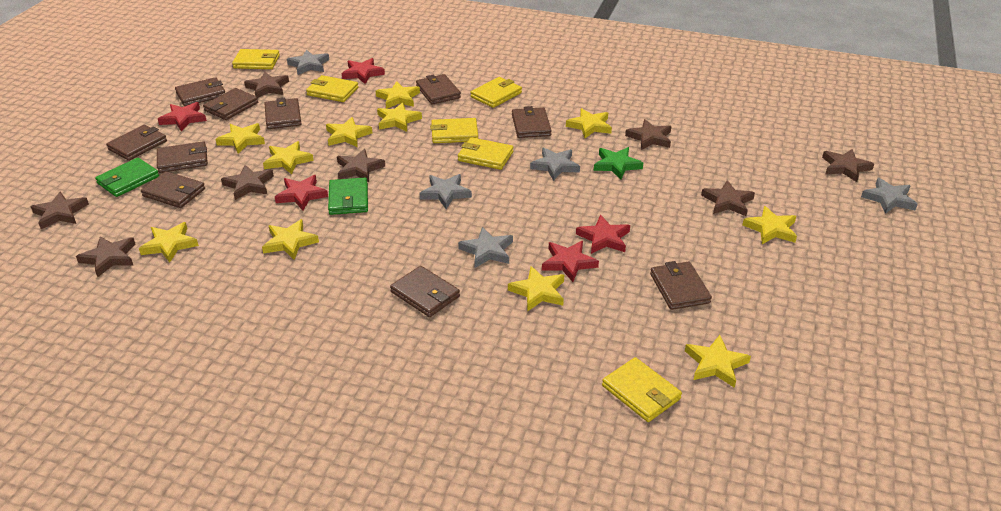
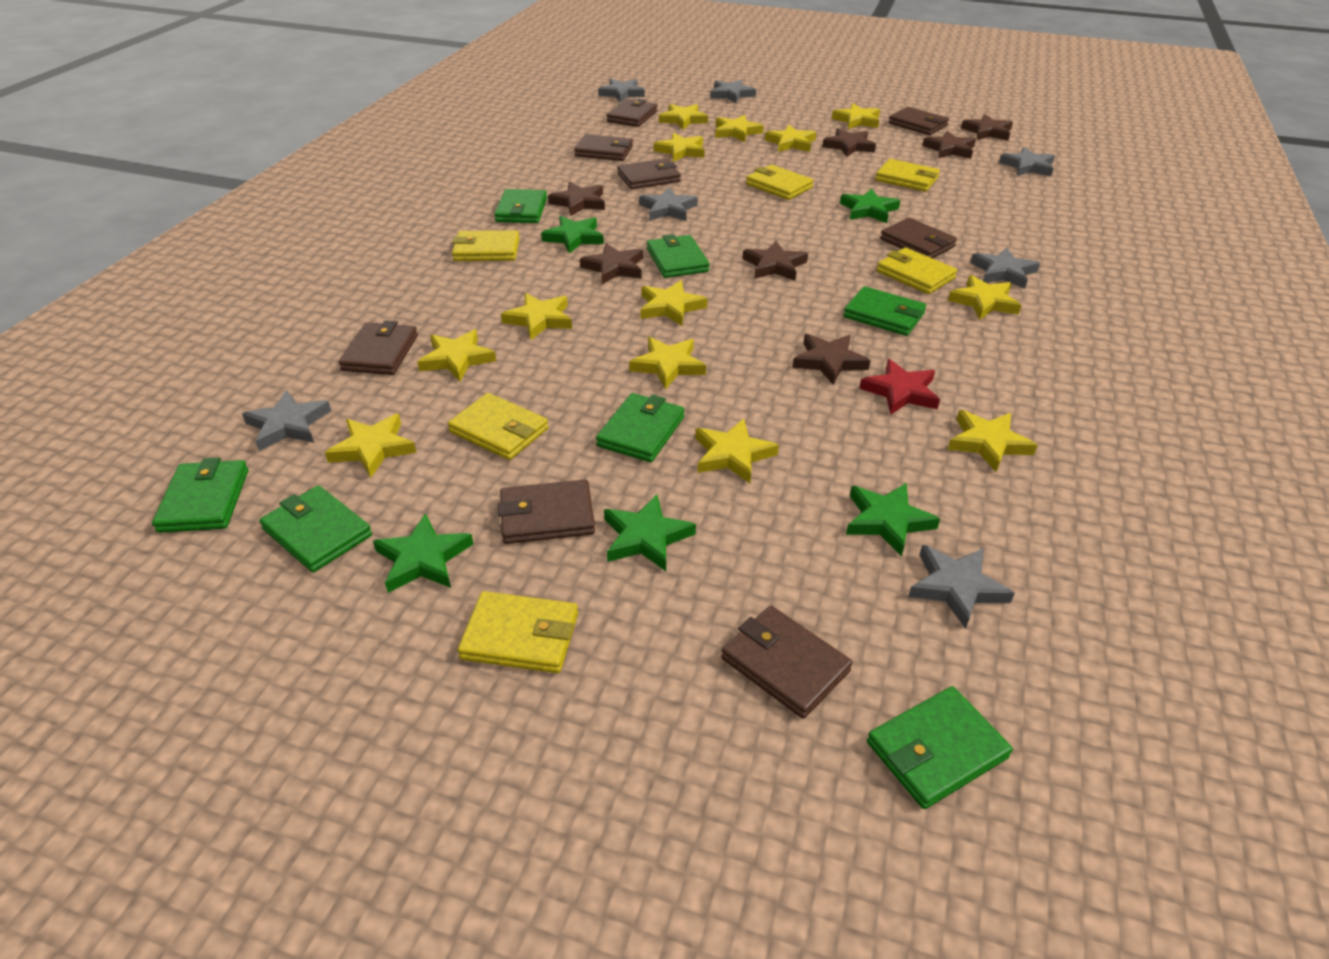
brown star: 8 -> 7
brown wallet: 10 -> 8
green star: 1 -> 5
green wallet: 2 -> 7
grey star: 5 -> 7
red star: 5 -> 1
yellow star: 11 -> 13

